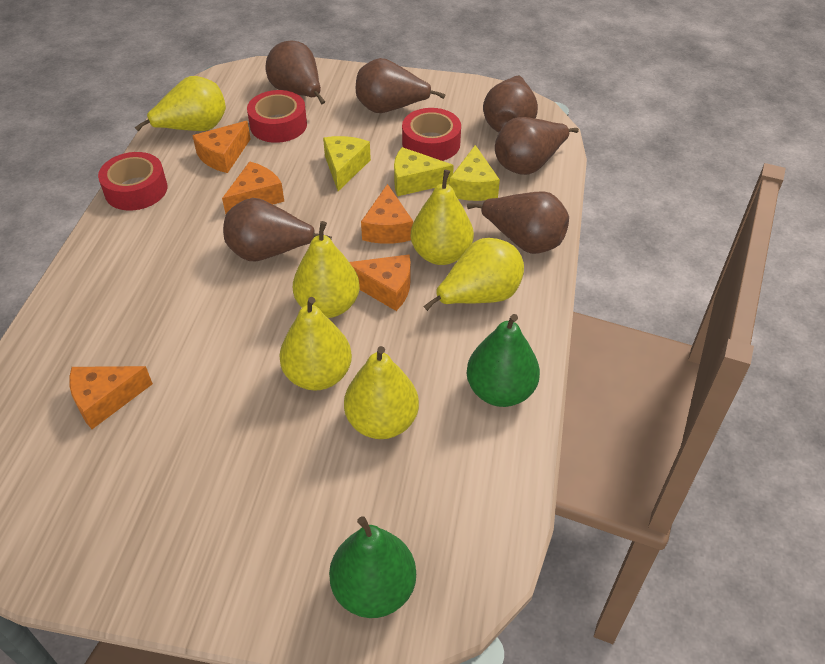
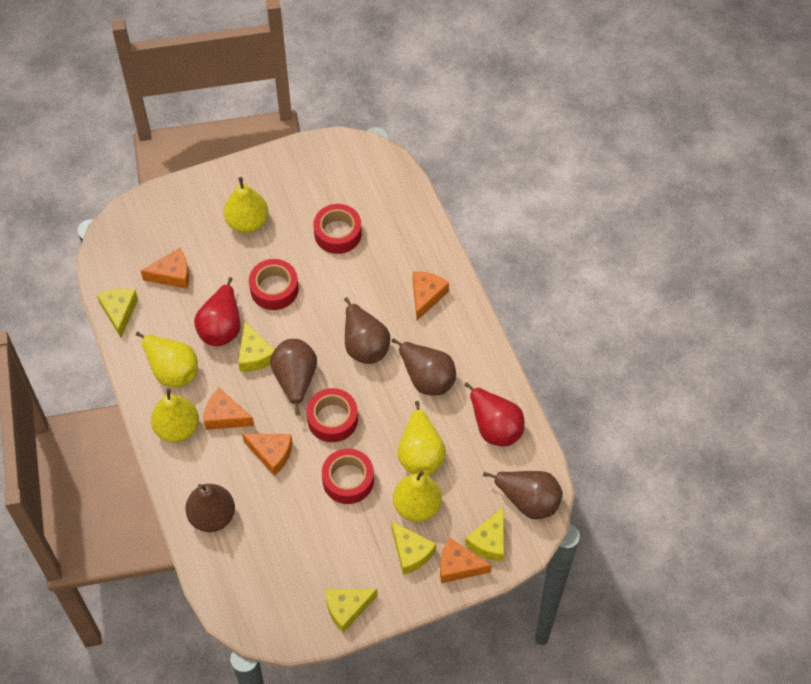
brown pear: 6 -> 5
green pear: 2 -> 0
red pear: 0 -> 2
red tape: 3 -> 4
yellow cheese: 3 -> 5
yellow pear: 6 -> 5

